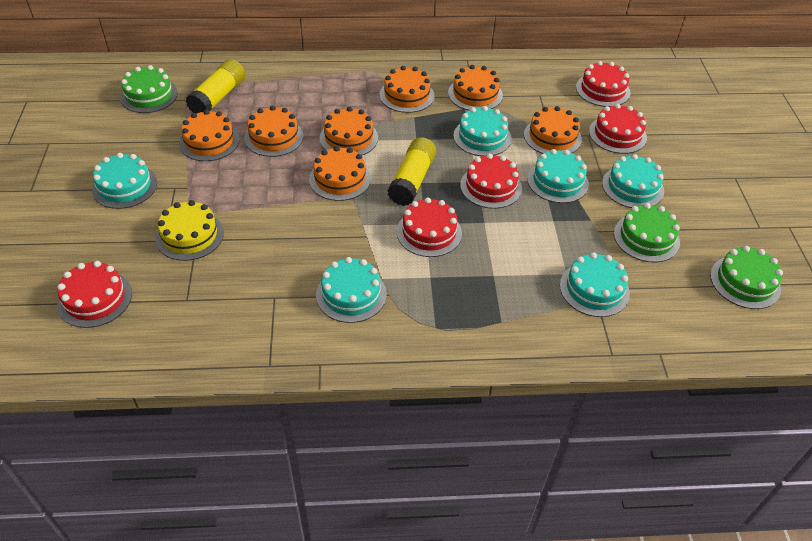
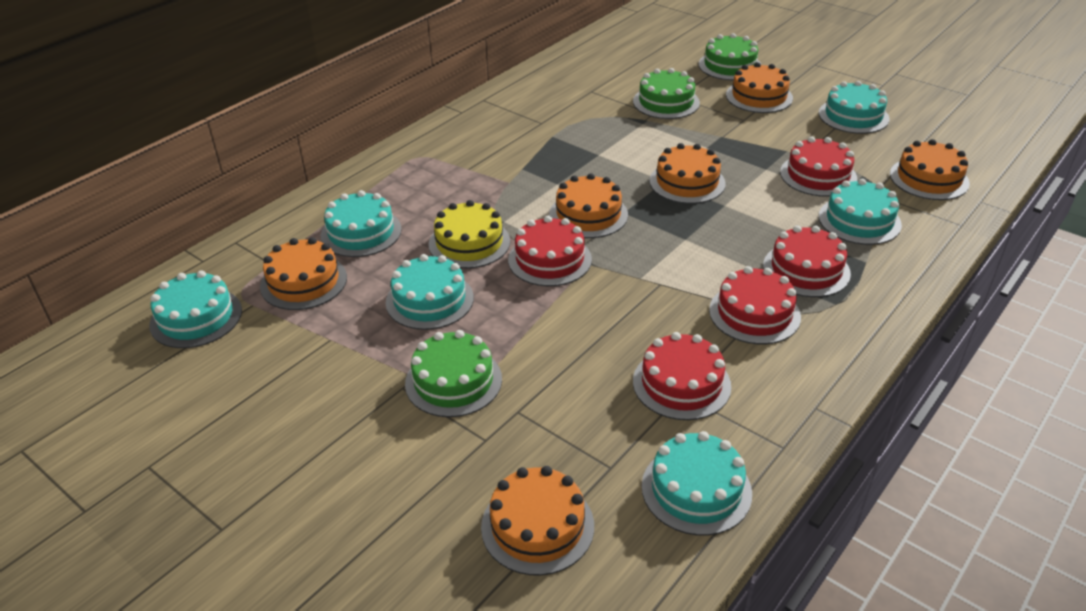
orange cake: 7 -> 6
yellow glue stick: 2 -> 0

